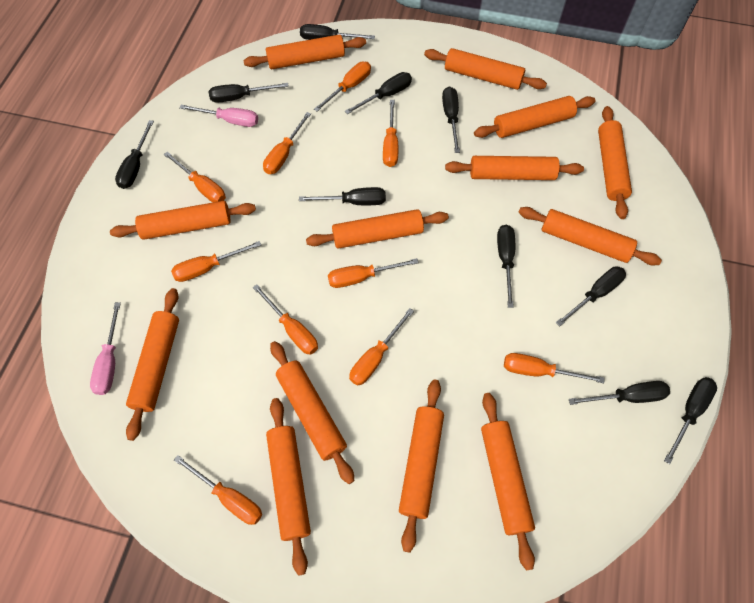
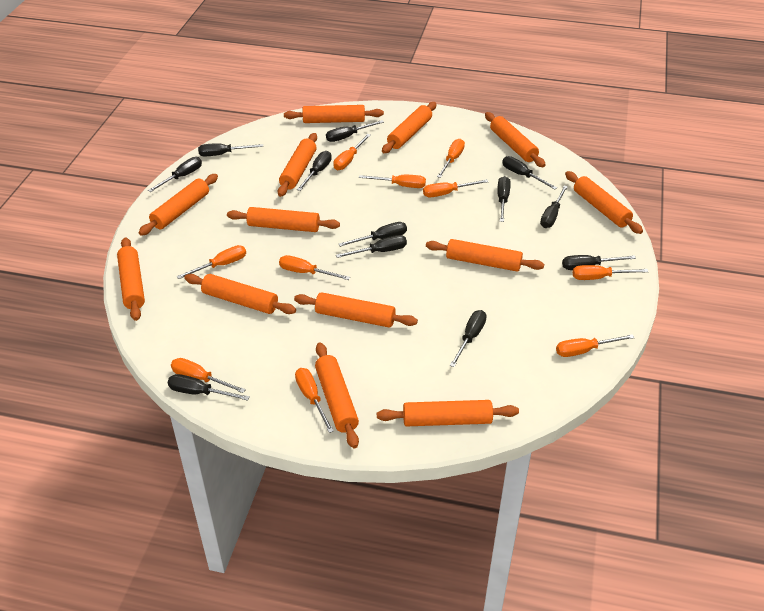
black screwdriver: 10 -> 12
pink screwdriver: 2 -> 0

